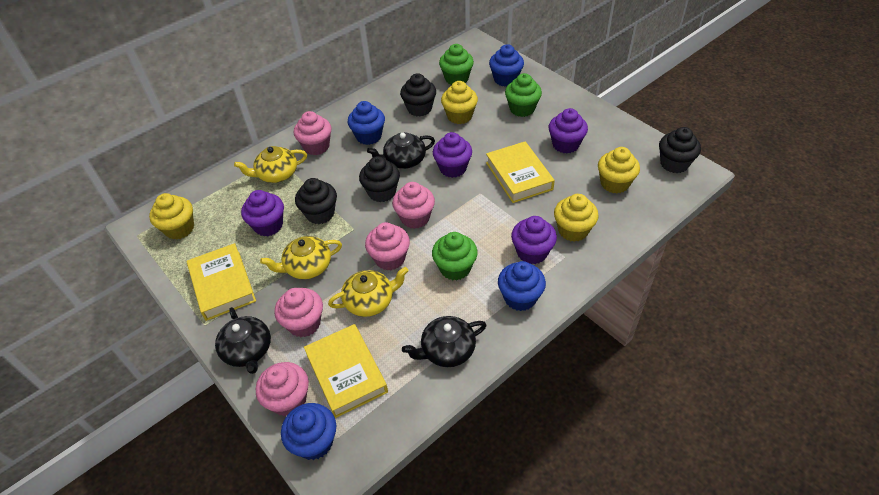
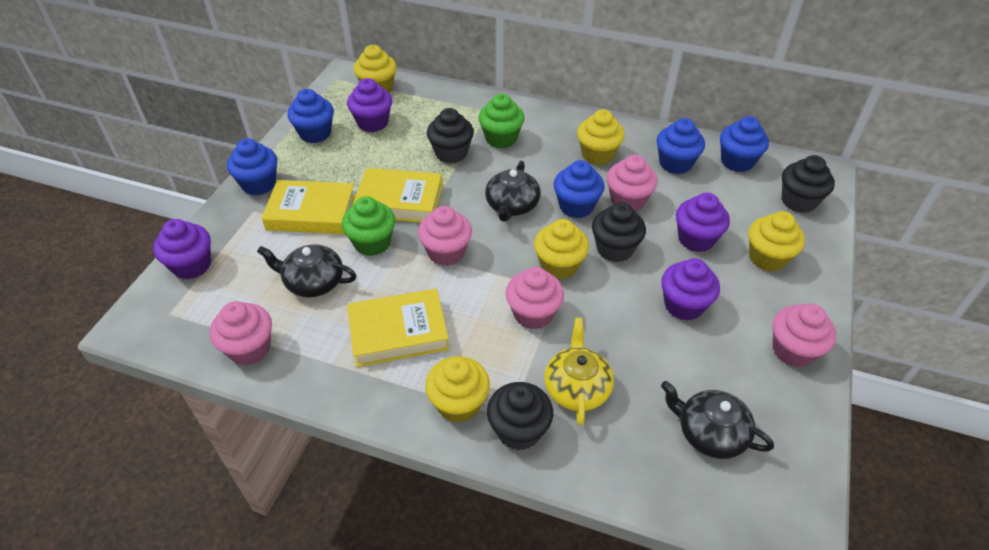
blue cupcake: 4 -> 5
green cupcake: 3 -> 2
yellow cupcake: 4 -> 5
yellow teapot: 3 -> 1

